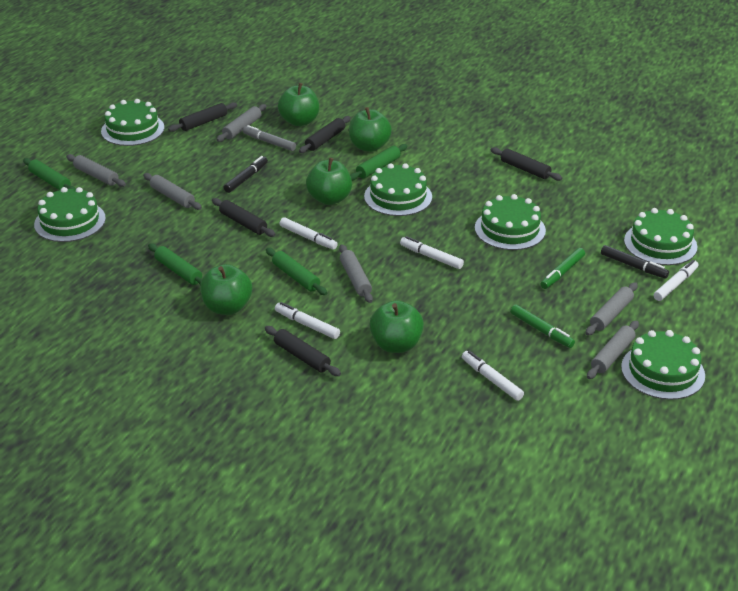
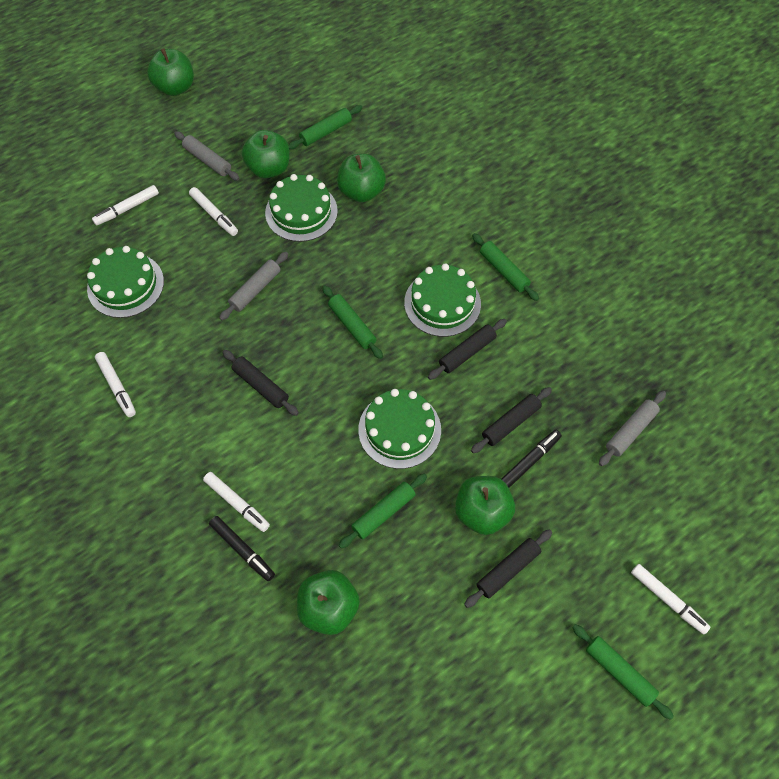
black rolling pin: 5 -> 4
green cake: 6 -> 4
green marker: 2 -> 0
green rolling pin: 4 -> 5
grey marker: 1 -> 0
grey rolling pin: 6 -> 3

